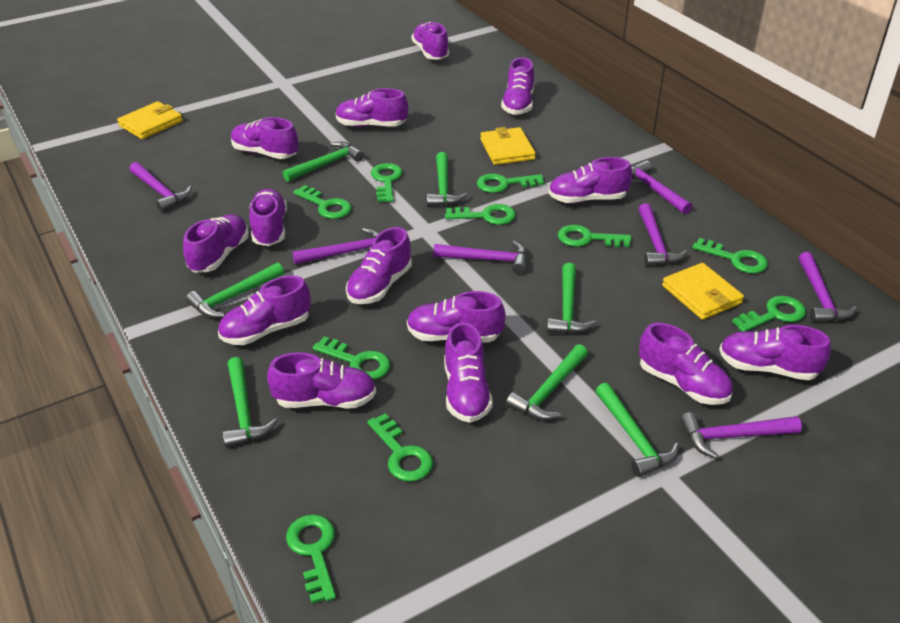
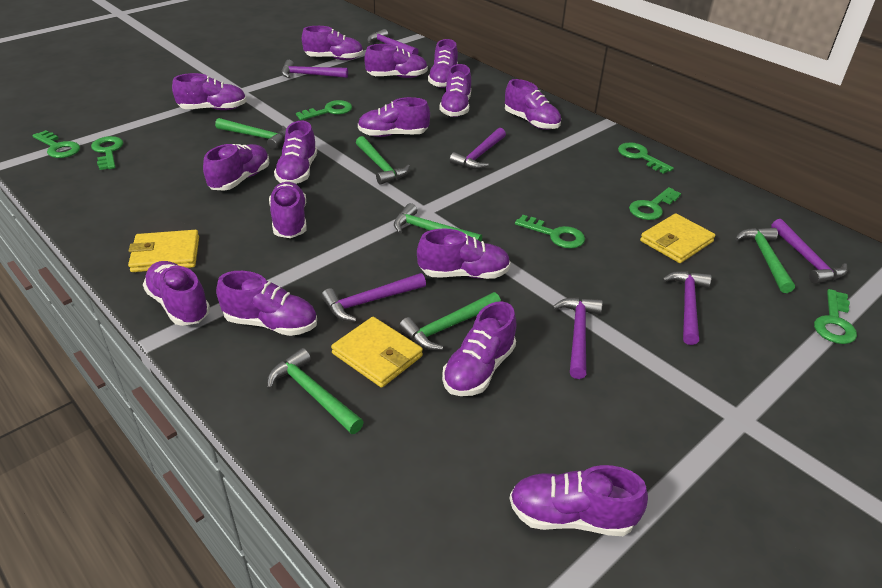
green hammer: 7 -> 6
green key: 10 -> 7
purple shoe: 14 -> 15

